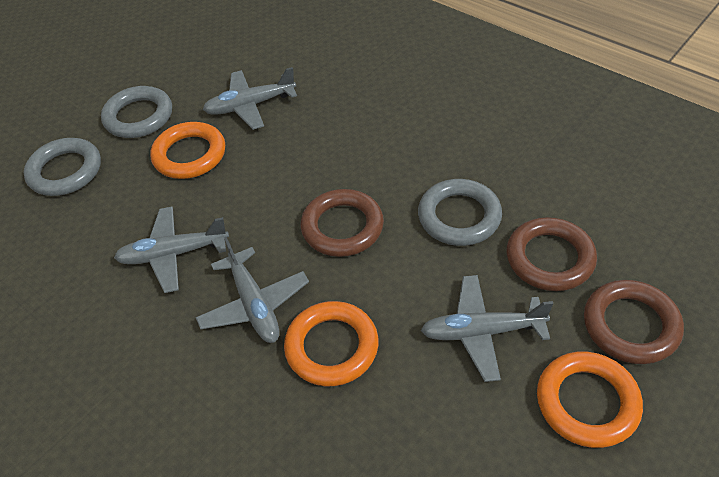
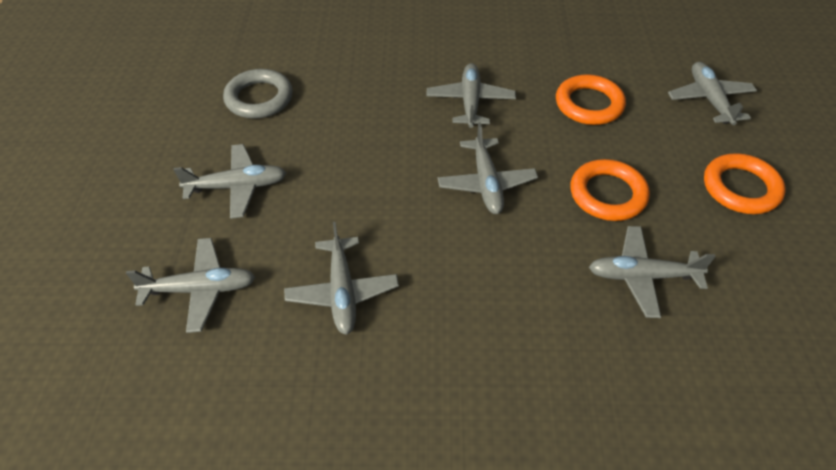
brown ring: 3 -> 0
grey plane: 4 -> 7
grey ring: 3 -> 1

